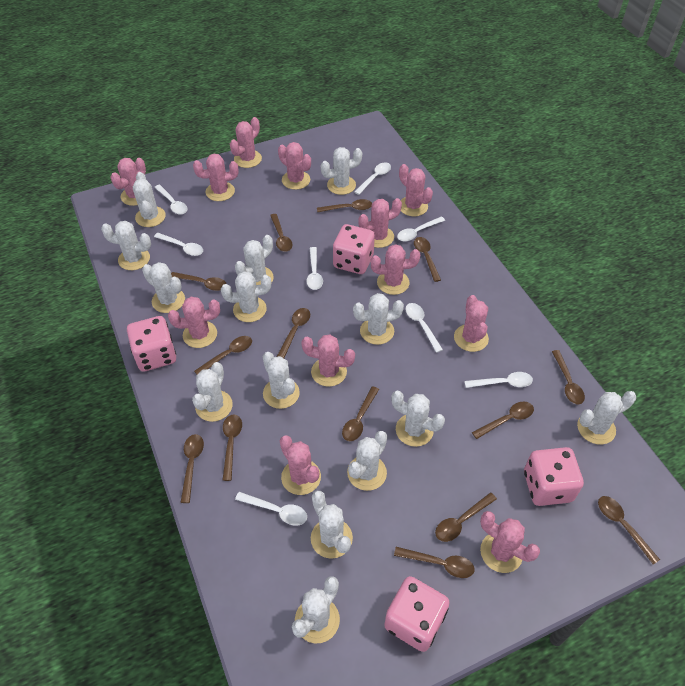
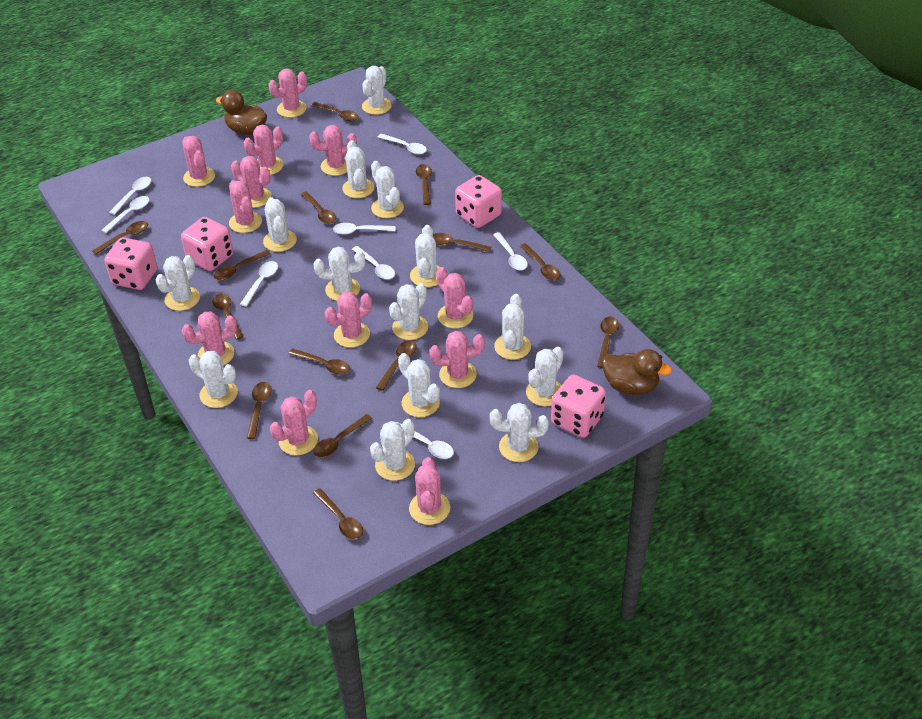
brown duck: 0 -> 2

